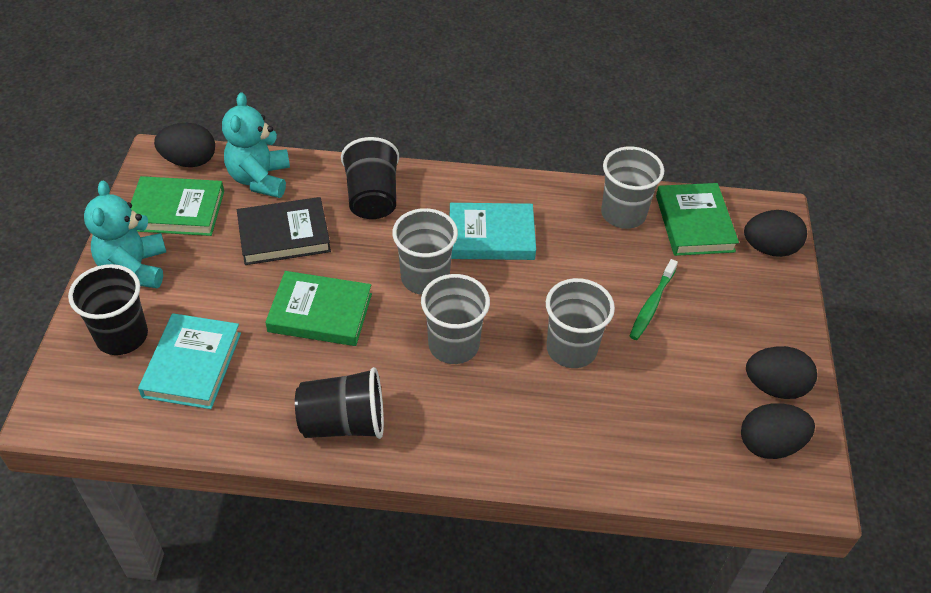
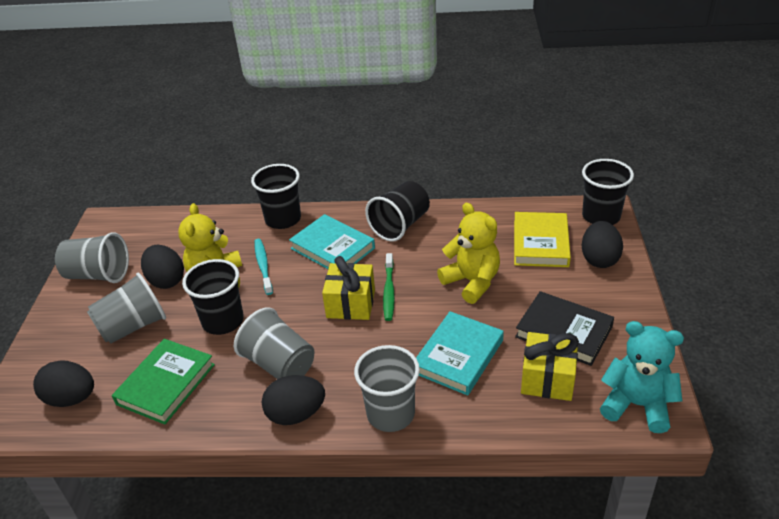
black cup: 3 -> 4
green book: 3 -> 1
turquoise teddy bear: 2 -> 1
turquoise toothbrush: 0 -> 1
yellow book: 0 -> 1
yellow gift: 0 -> 2
yellow teddy bear: 0 -> 2

